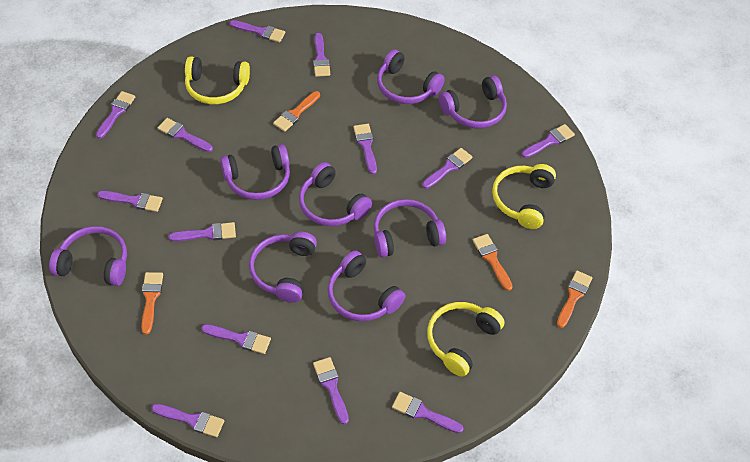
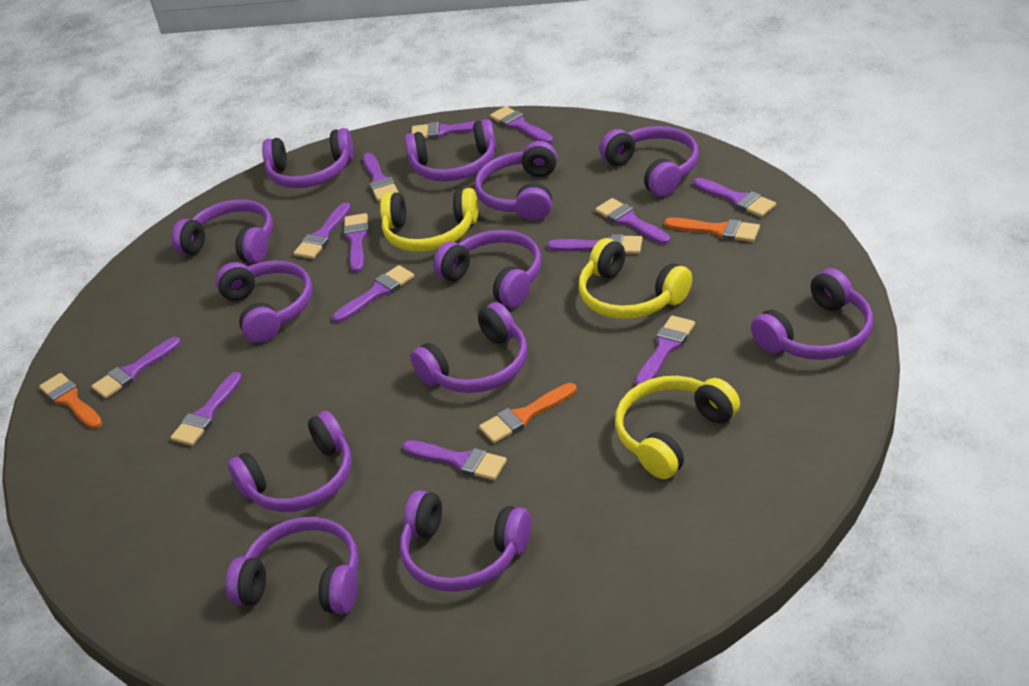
orange brush: 4 -> 3
purple headphones: 8 -> 12

